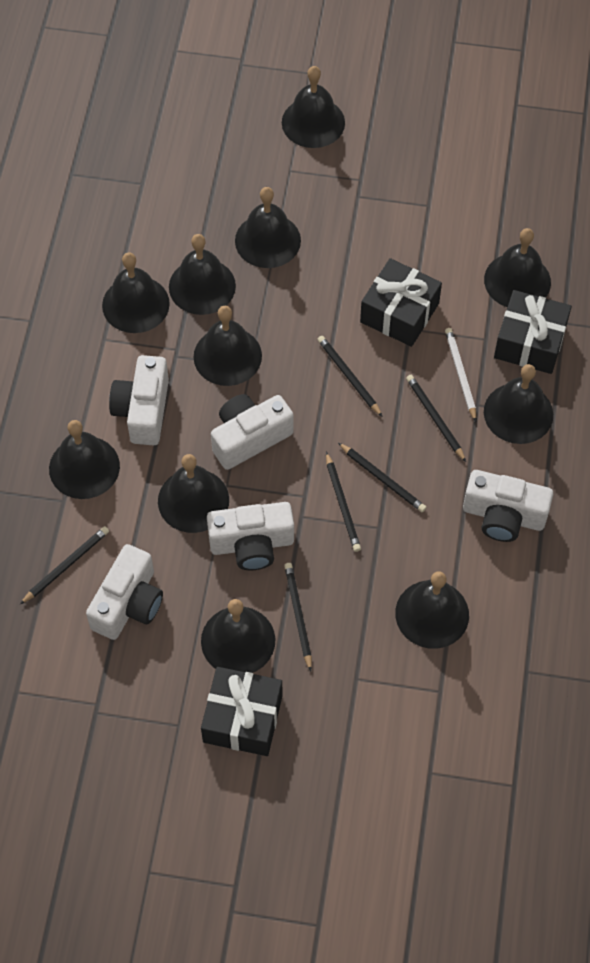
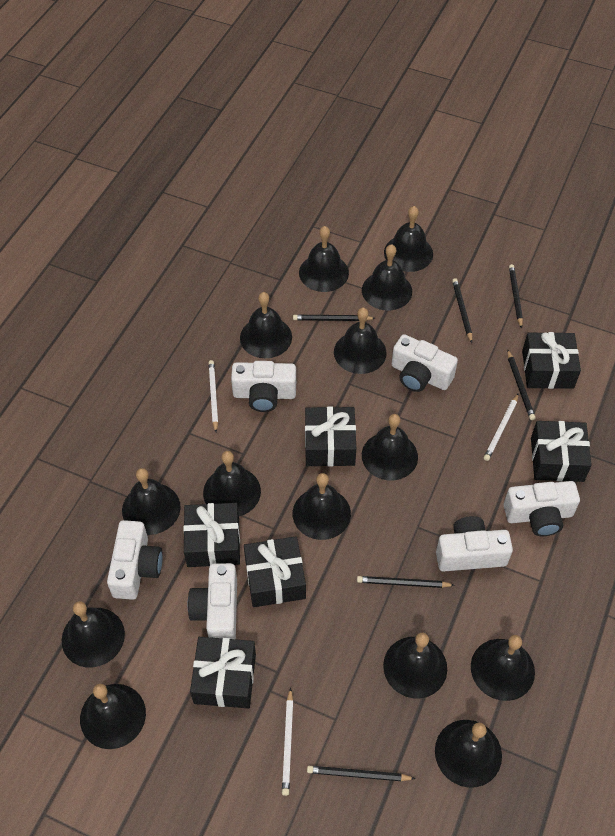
black bell: 11 -> 14
black gift: 3 -> 6
white camera: 5 -> 6
white pencil: 1 -> 3

